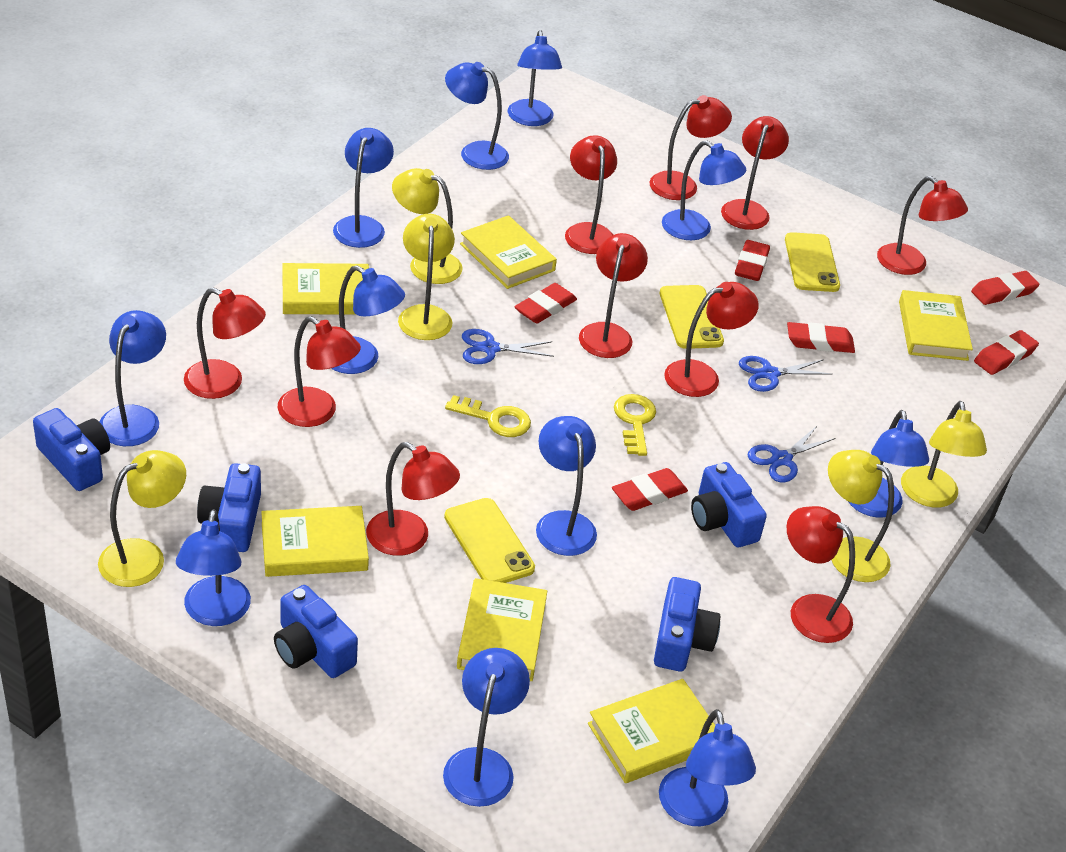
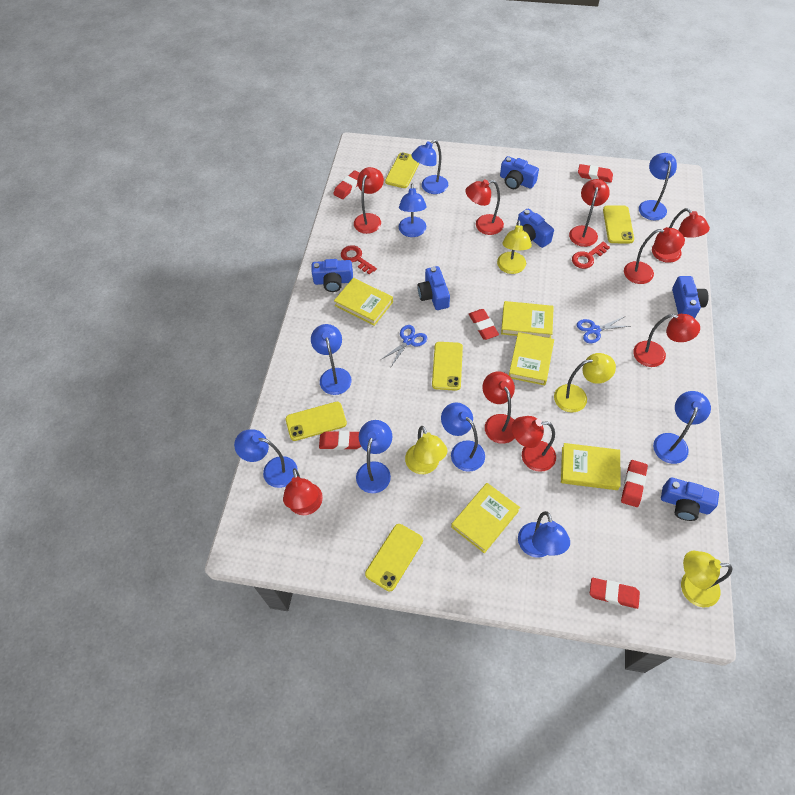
blue camera: 5 -> 6
blue lamp: 11 -> 9
blue scissors: 3 -> 2
red key: 0 -> 2
red lamp: 10 -> 9
yellow book: 6 -> 5
yellow key: 2 -> 0
yellow lamp: 5 -> 4
yellow phone: 3 -> 5

